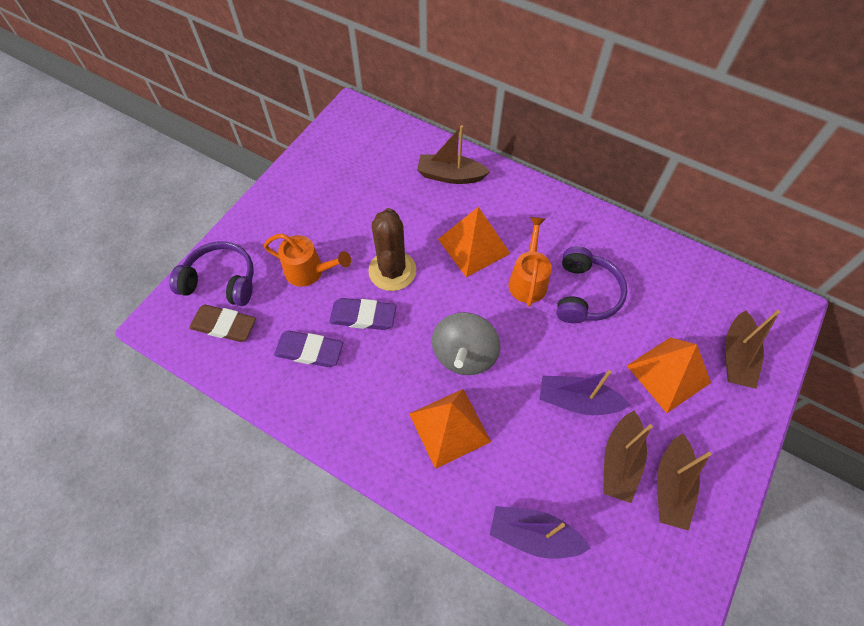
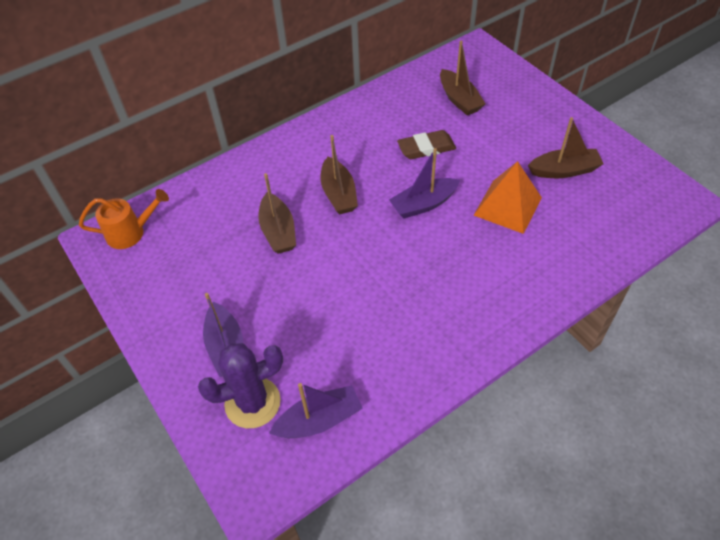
brown cactus: 1 -> 0
grey spinning top: 1 -> 0
orange pyramid: 3 -> 1
orange watering can: 2 -> 1
purple boat: 2 -> 3
purple cactus: 0 -> 1
purple eraser: 2 -> 0
purple headphones: 2 -> 0

